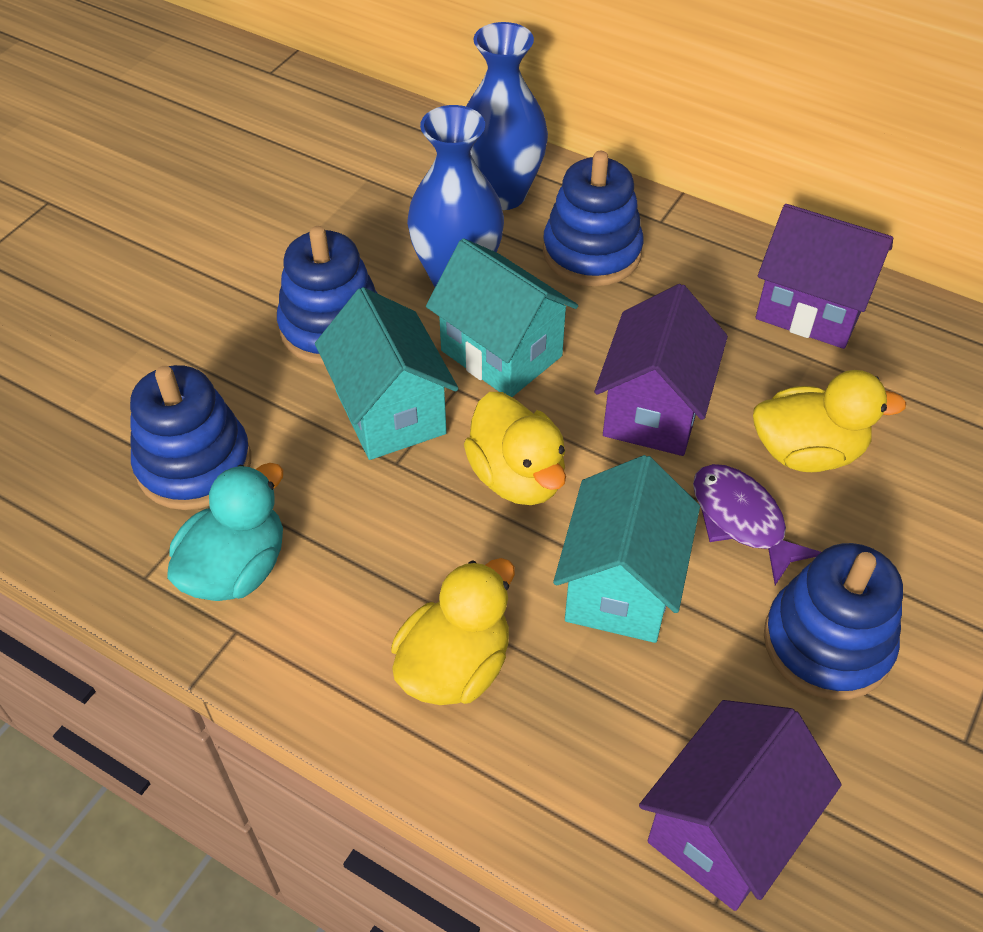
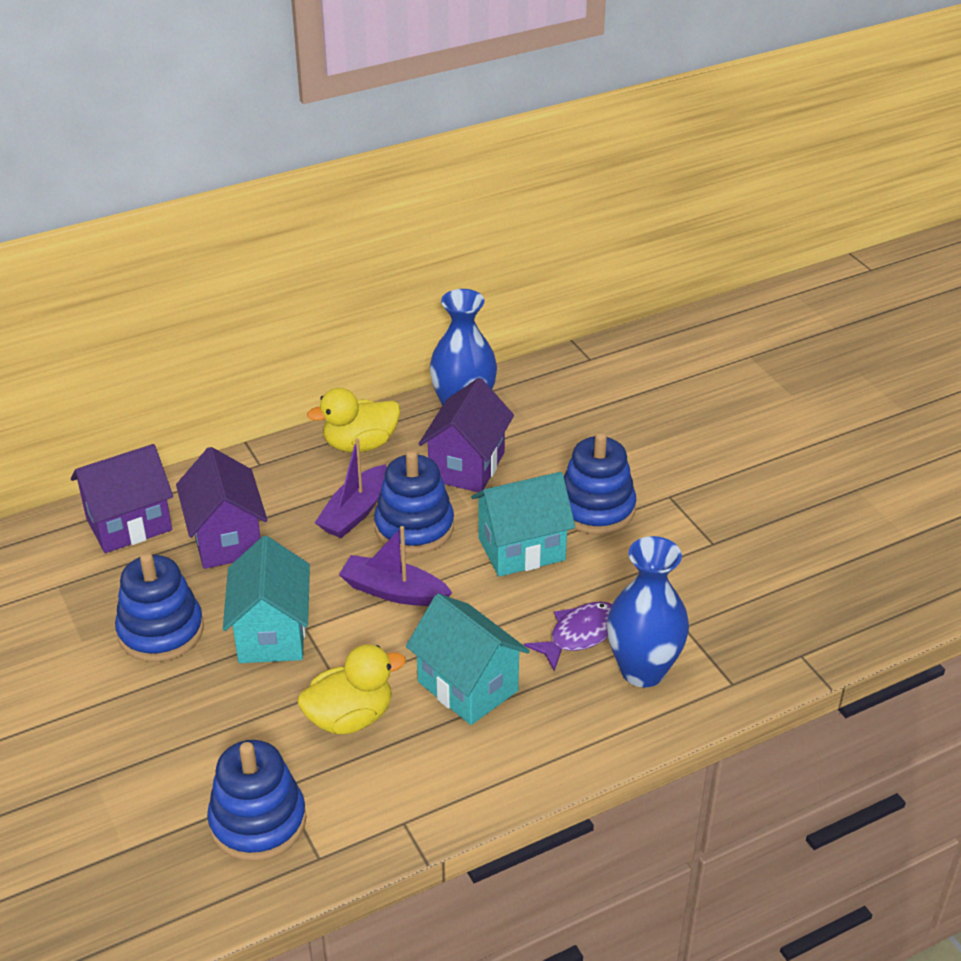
purple boat: 0 -> 2
turquoise duck: 1 -> 0
yellow duck: 3 -> 2

